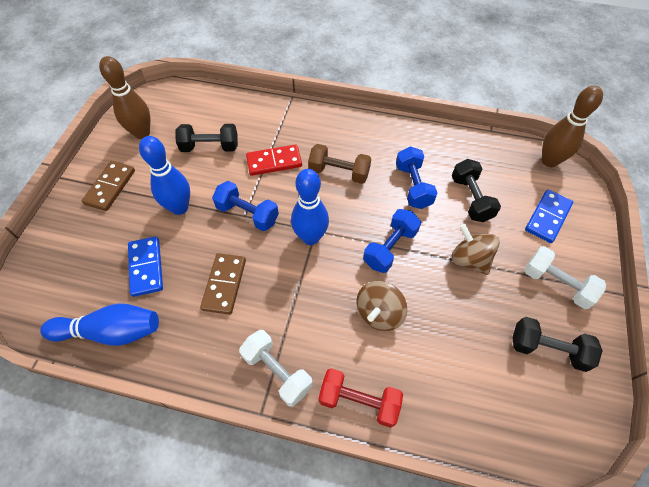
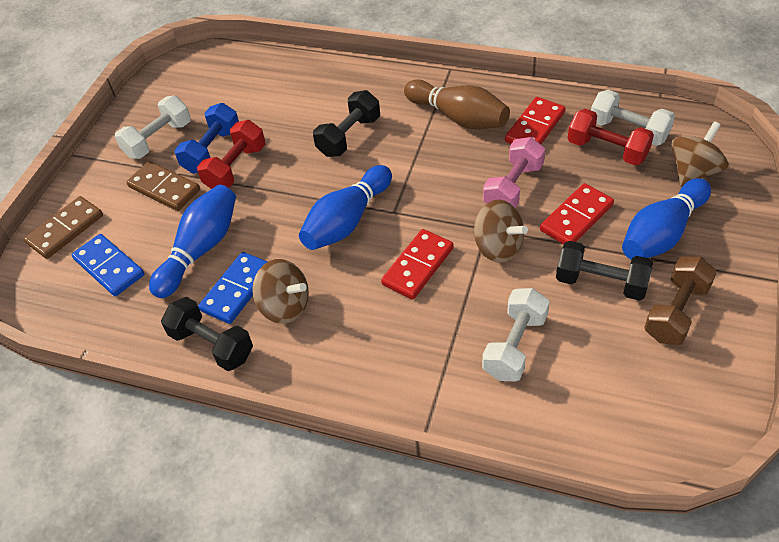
blue dumbbell: 3 -> 1
brown bowling pin: 2 -> 1
brown spinning top: 2 -> 3
pink dumbbell: 0 -> 1
red domino: 1 -> 3
red dumbbell: 1 -> 2
white dumbbell: 2 -> 3

